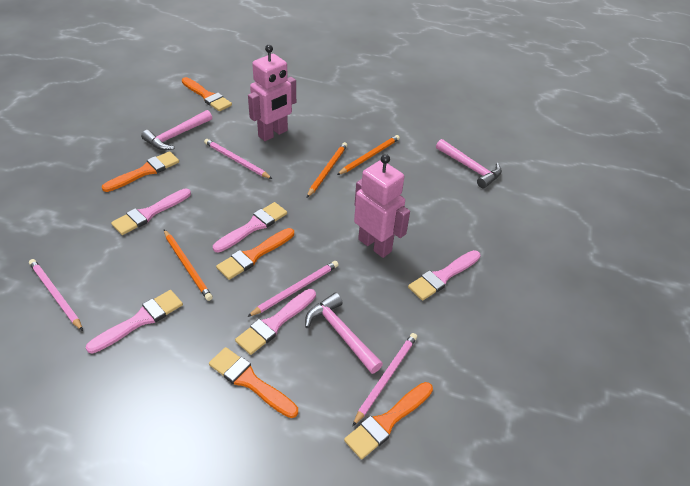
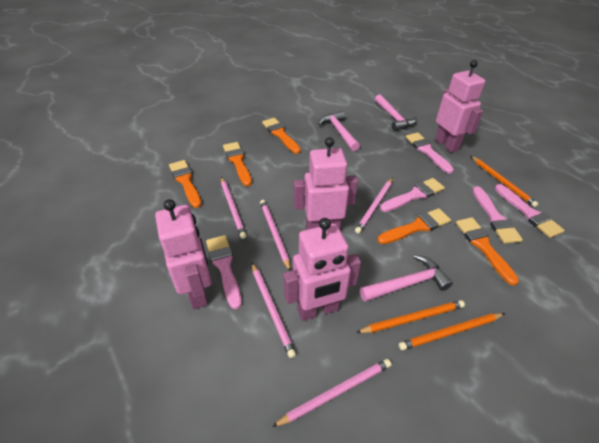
pink pencil: 4 -> 5
pink robot: 2 -> 4

